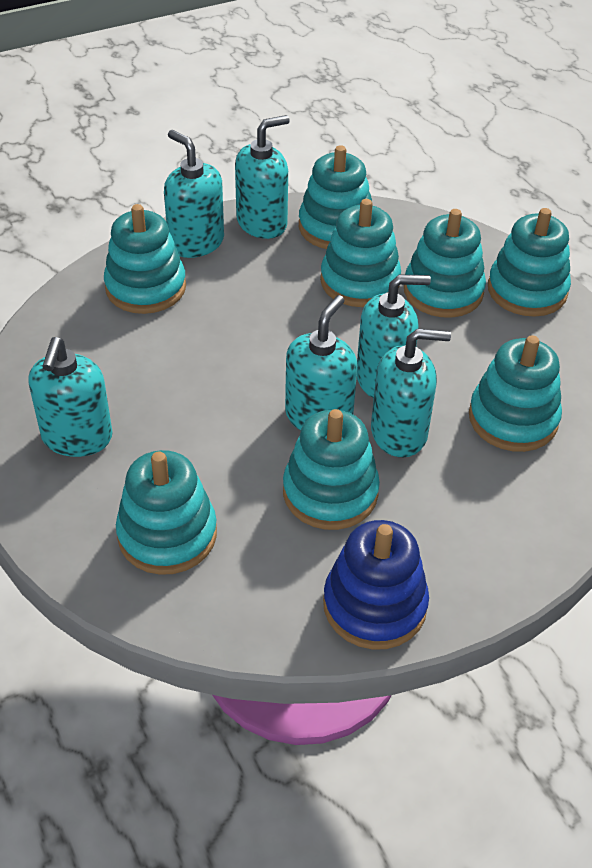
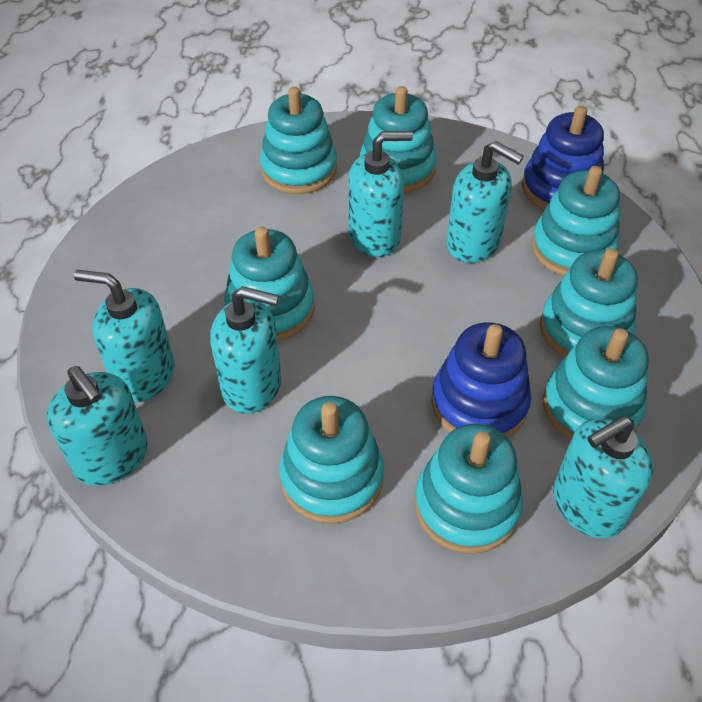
blue stacking toy: 1 -> 2

